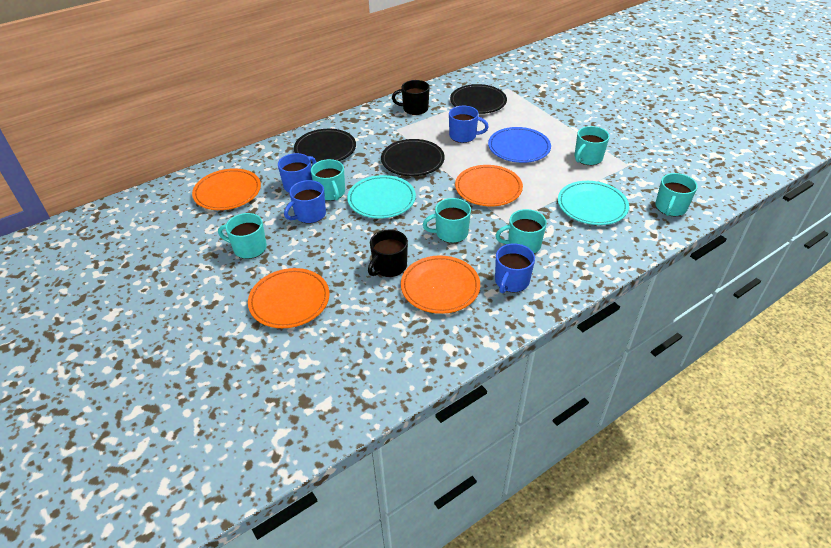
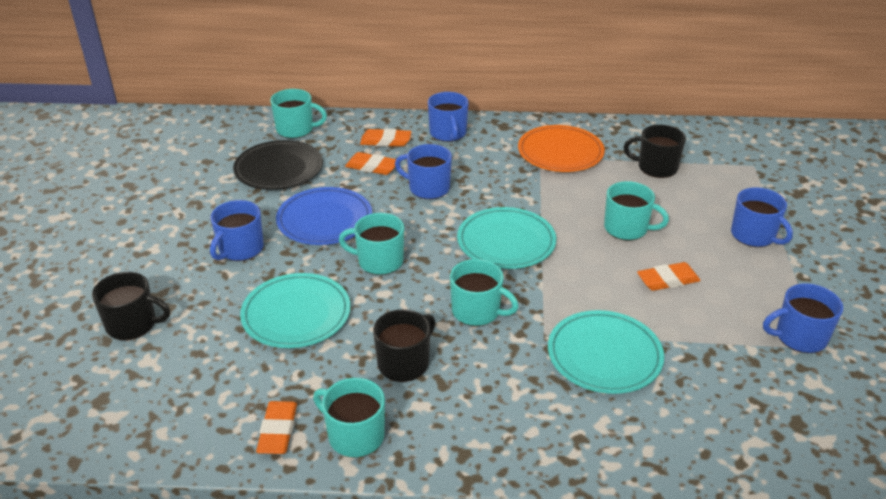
black mug: 2 -> 3
black plate: 3 -> 1
blue mug: 4 -> 5
orange eraser: 0 -> 4
orange plate: 4 -> 1
turquoise mug: 6 -> 5
turquoise plate: 2 -> 3

